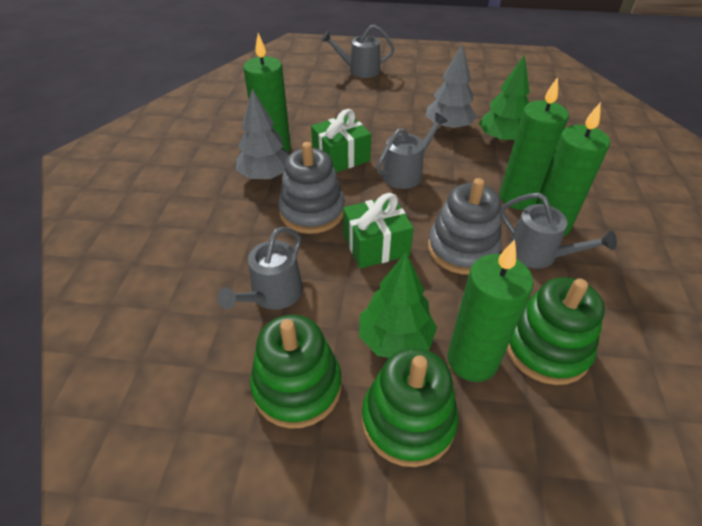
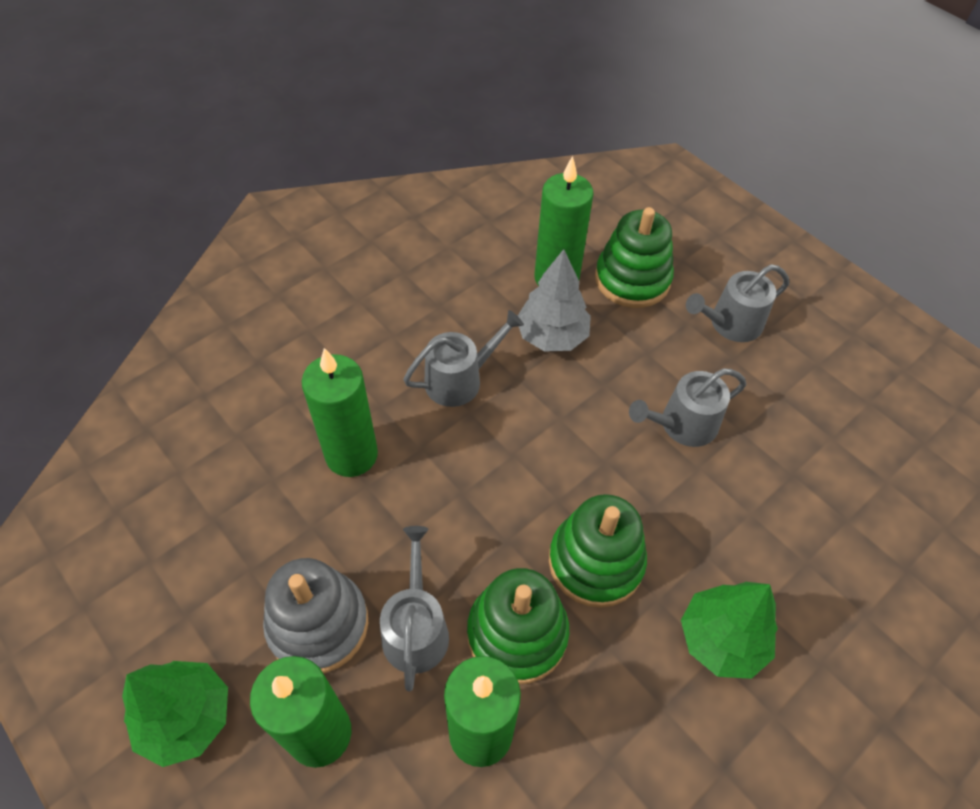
green gift: 2 -> 0
grey stacking toy: 2 -> 1
grey tree: 2 -> 1

